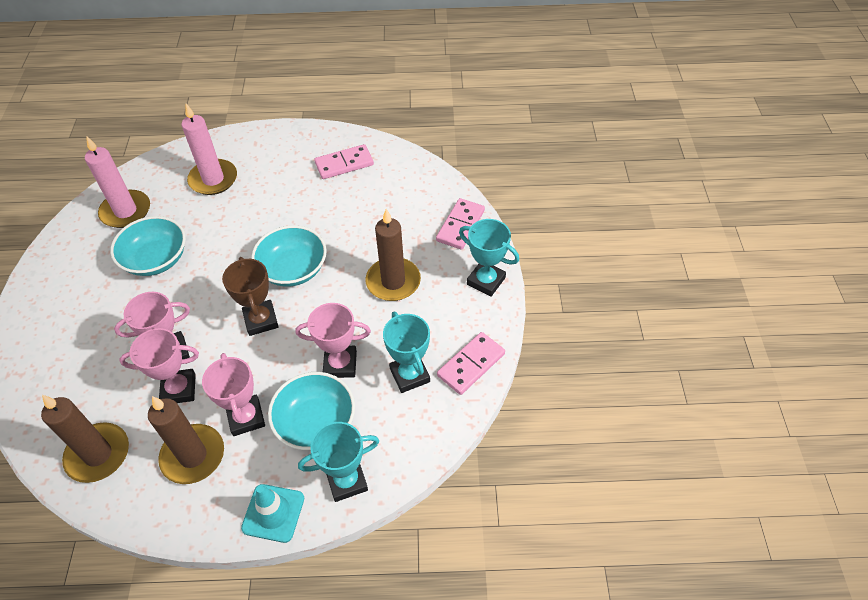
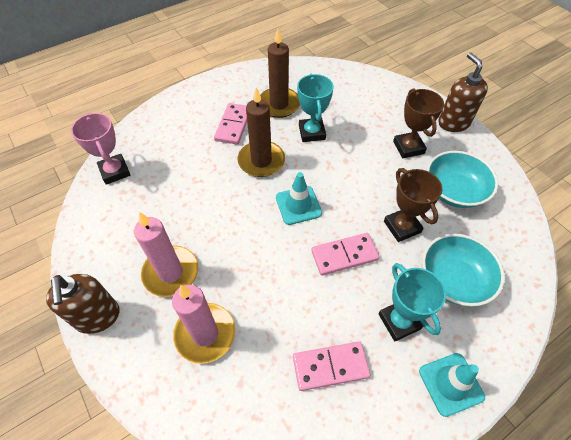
brown candle: 3 -> 2
brown soap dispenser: 0 -> 2
brown trophy: 1 -> 2
pink trophy: 4 -> 1
turquoise bowl: 3 -> 2
turquoise traffic cone: 1 -> 2
turquoise trophy: 3 -> 2

